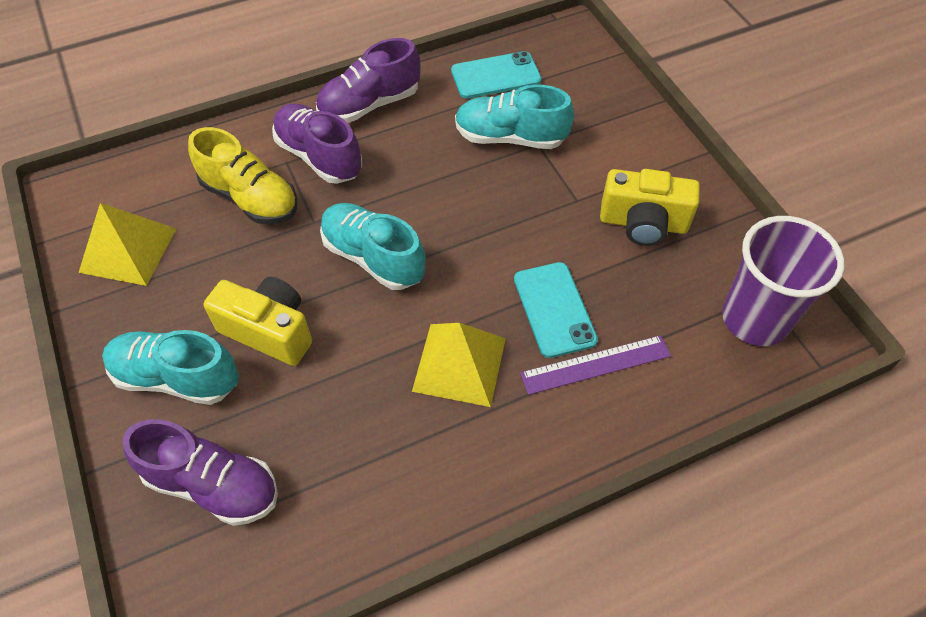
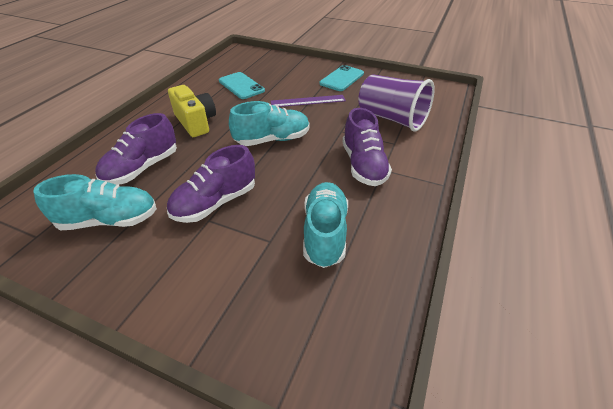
yellow camera: 2 -> 1
yellow pyramid: 2 -> 0
yellow shoe: 1 -> 0

